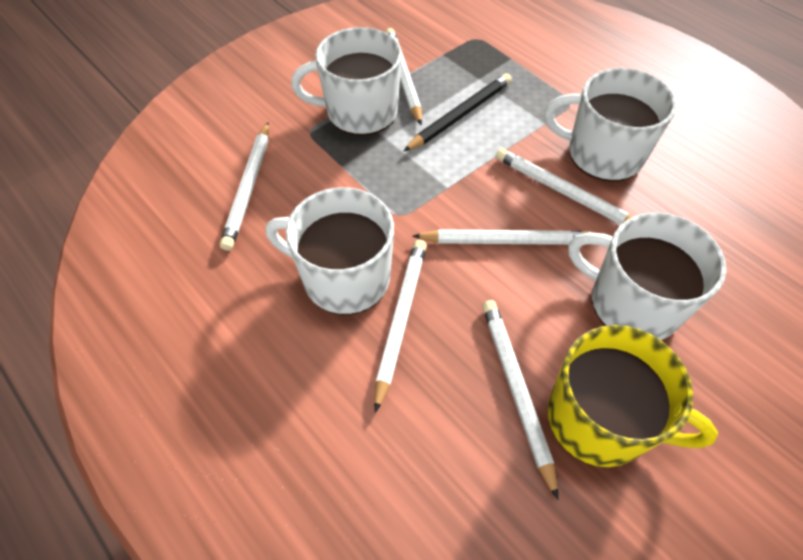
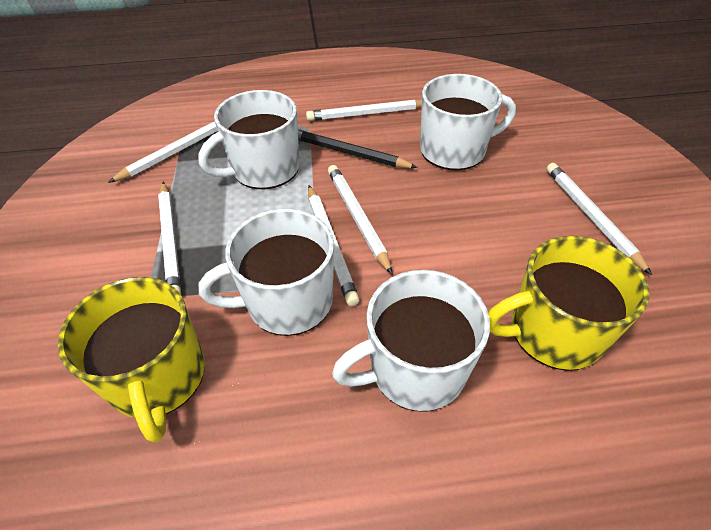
yellow mug: 1 -> 2

